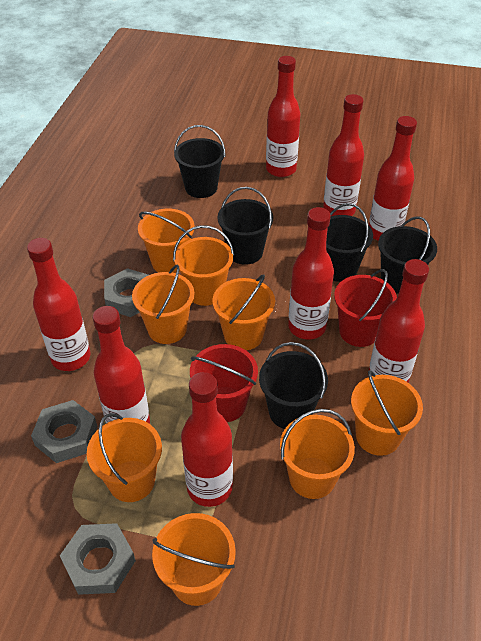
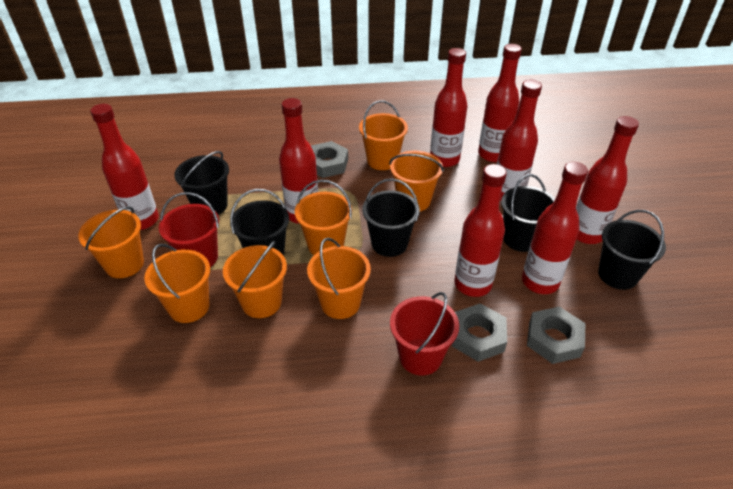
orange bucket: 8 -> 7

